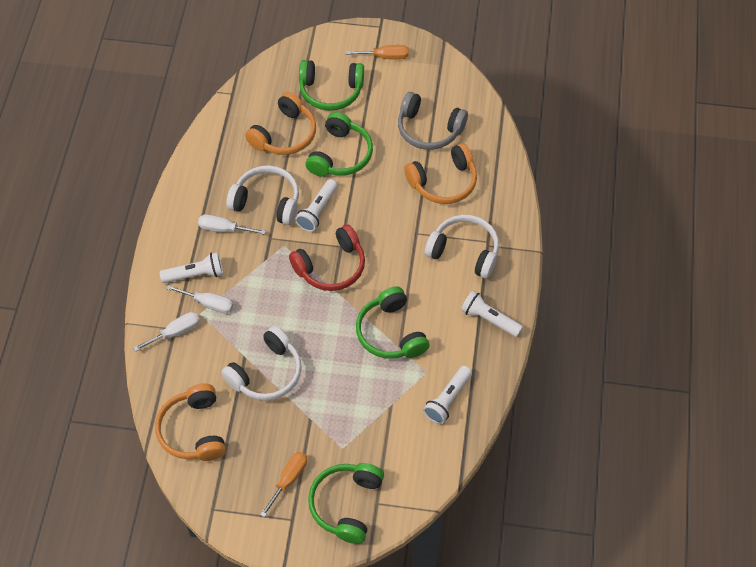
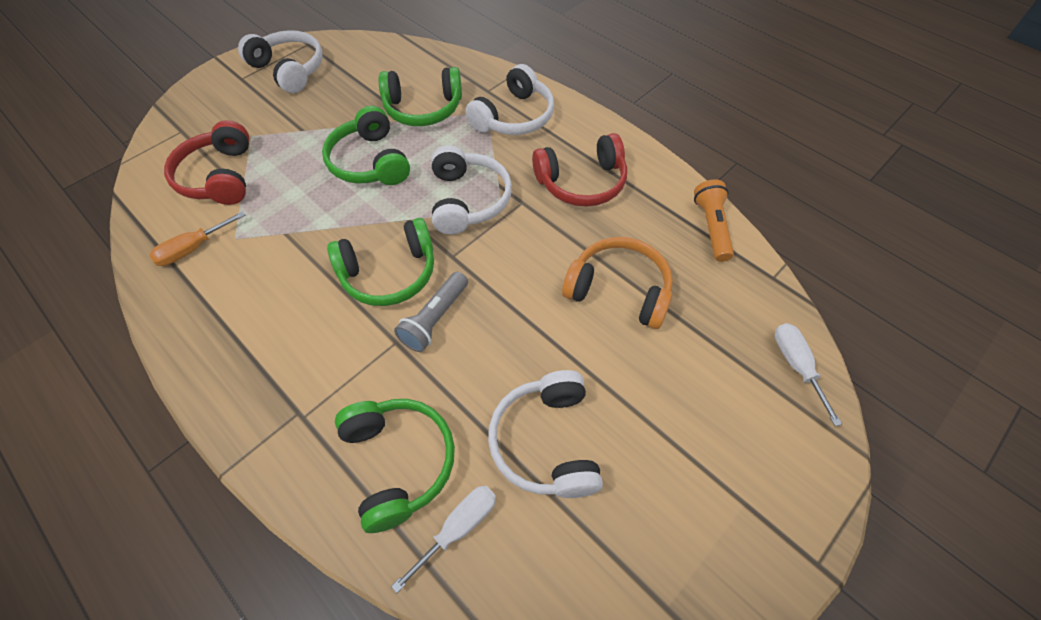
grey flashlight: 0 -> 1
grey headphones: 1 -> 0
orange flashlight: 0 -> 1
orange headphones: 3 -> 1
orange screwdriver: 2 -> 1
red headphones: 1 -> 2
white flashlight: 4 -> 0
white headphones: 3 -> 4
white screwdriver: 3 -> 2

